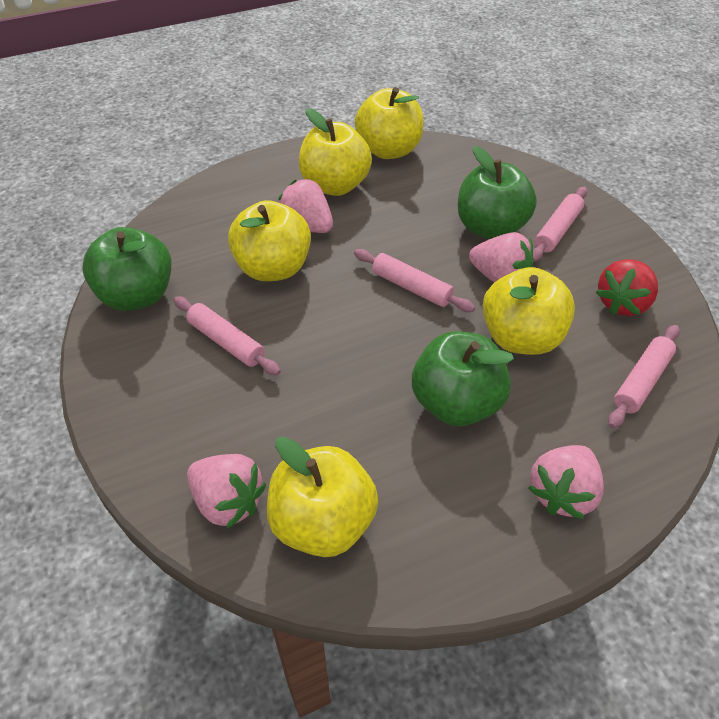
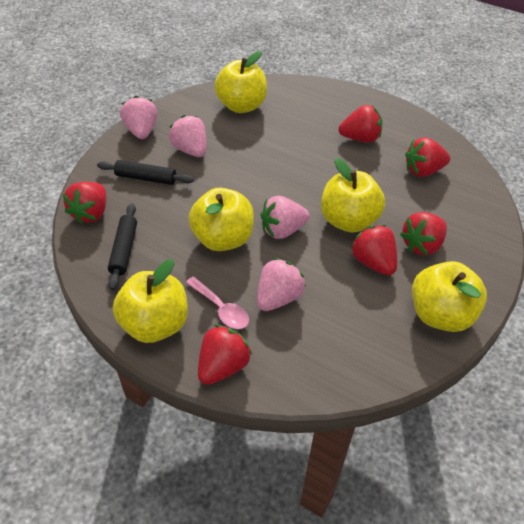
black rolling pin: 0 -> 2
green apple: 3 -> 0
pink rolling pin: 4 -> 0
pink spoon: 0 -> 1
red strawberry: 1 -> 6

